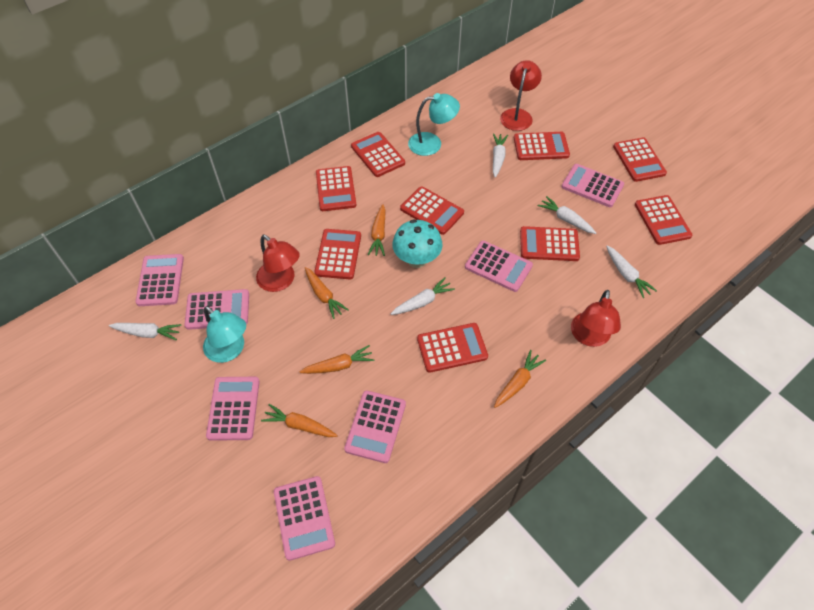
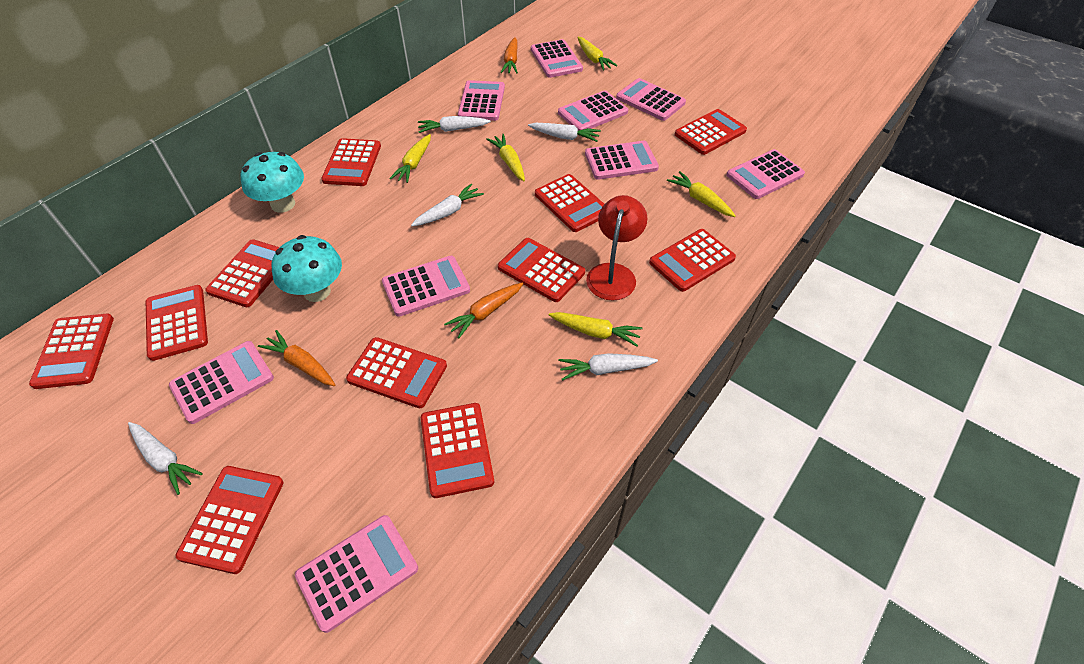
orange carrot: 5 -> 3
pink calculator: 7 -> 9
red calculator: 9 -> 11
red lamp: 3 -> 1
turquoise lamp: 2 -> 0
turquoise mushroom: 1 -> 2
yellow carrot: 0 -> 5

